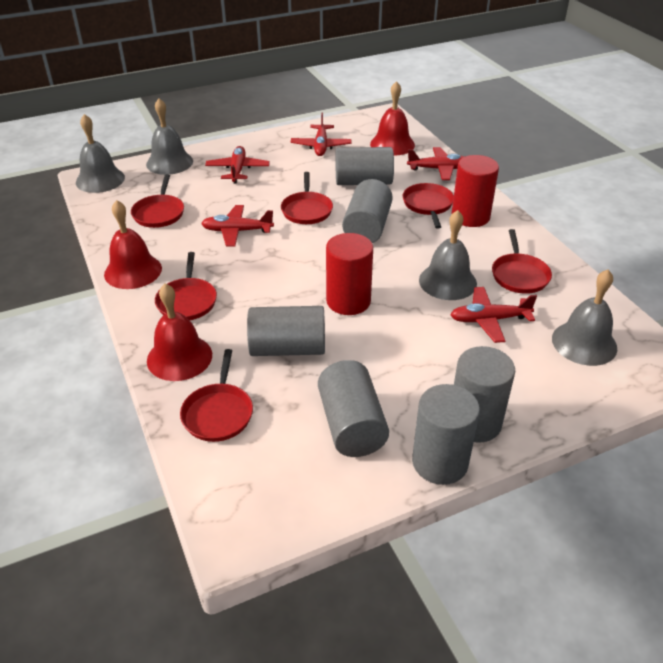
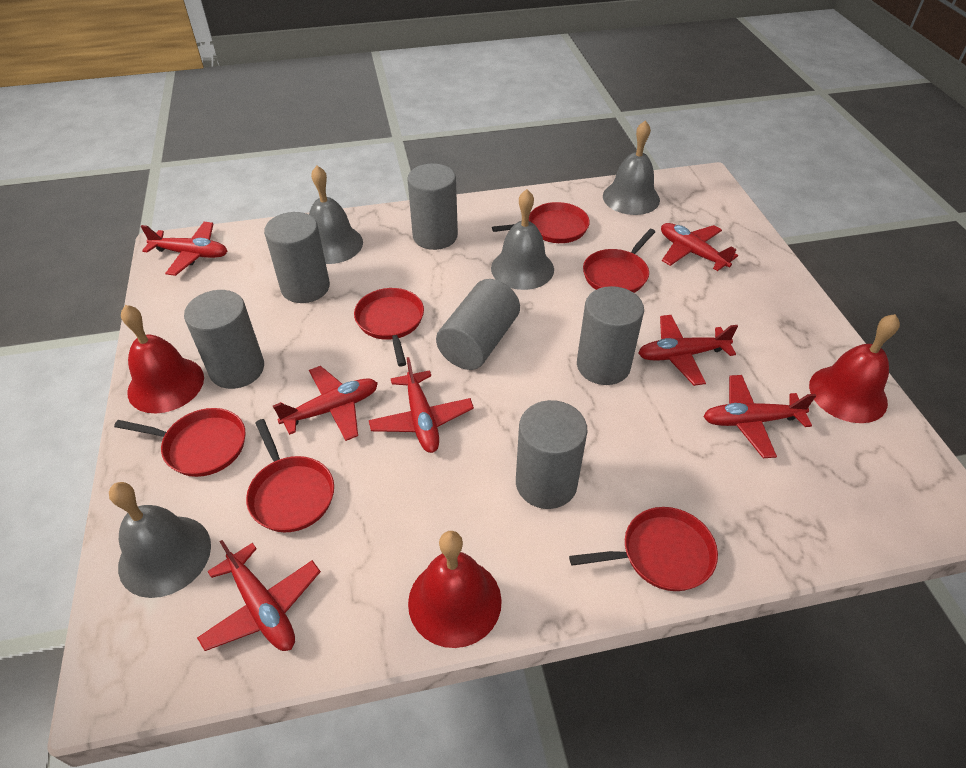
red cylinder: 2 -> 0
red plane: 5 -> 7

